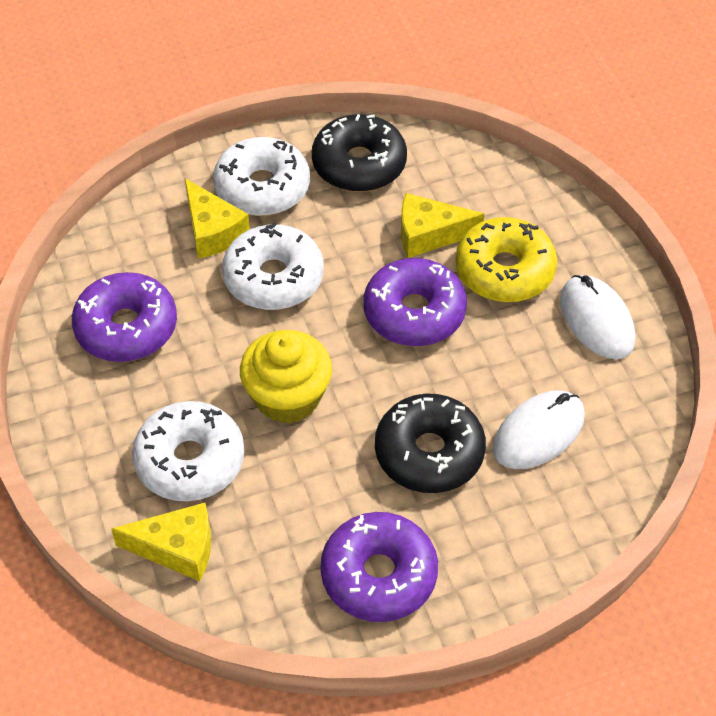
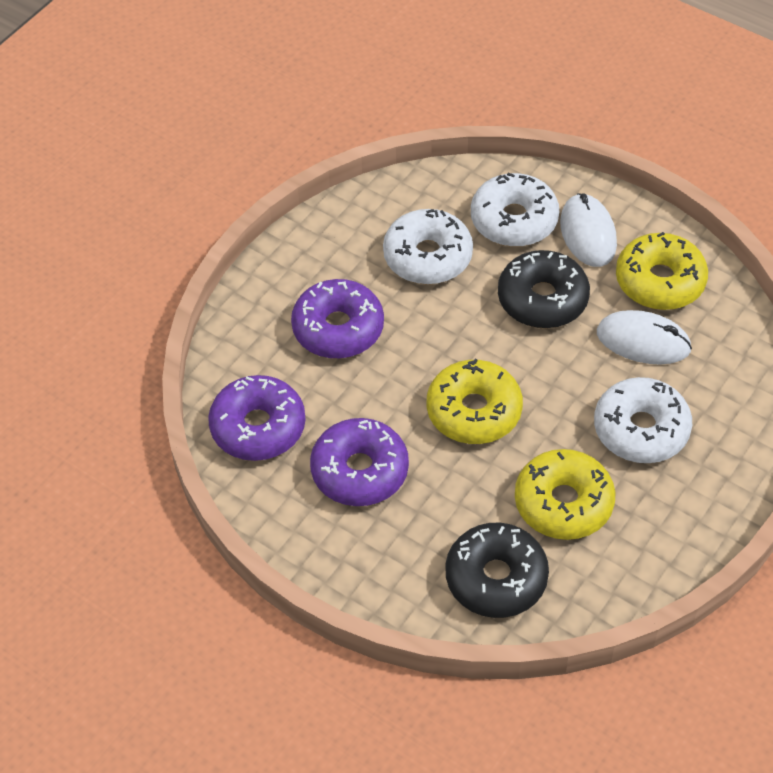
yellow cheese: 3 -> 0
yellow cupcake: 1 -> 0
yellow donut: 1 -> 3

